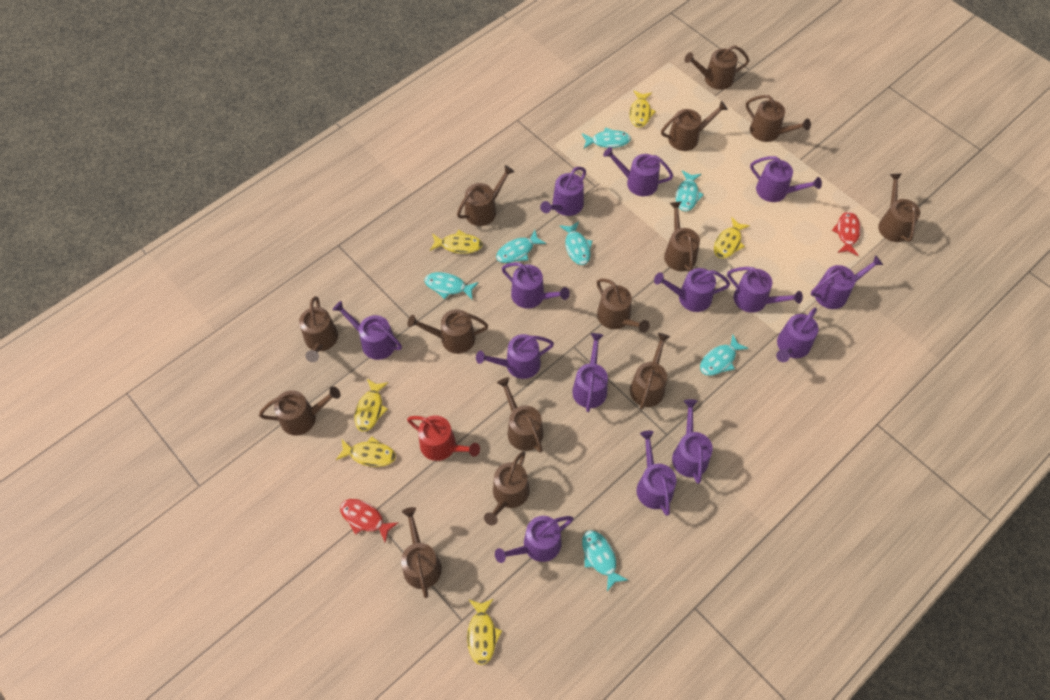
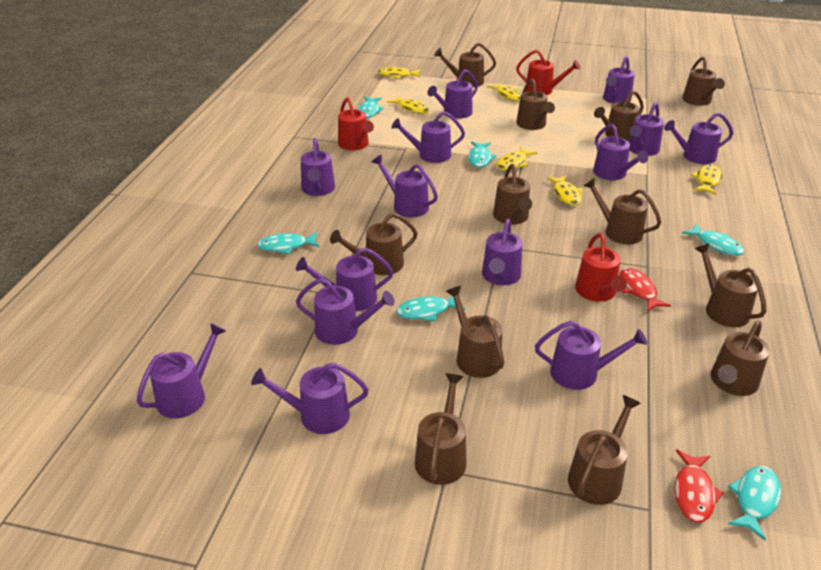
brown watering can: 14 -> 12
red watering can: 1 -> 3
turquoise fish: 7 -> 6

